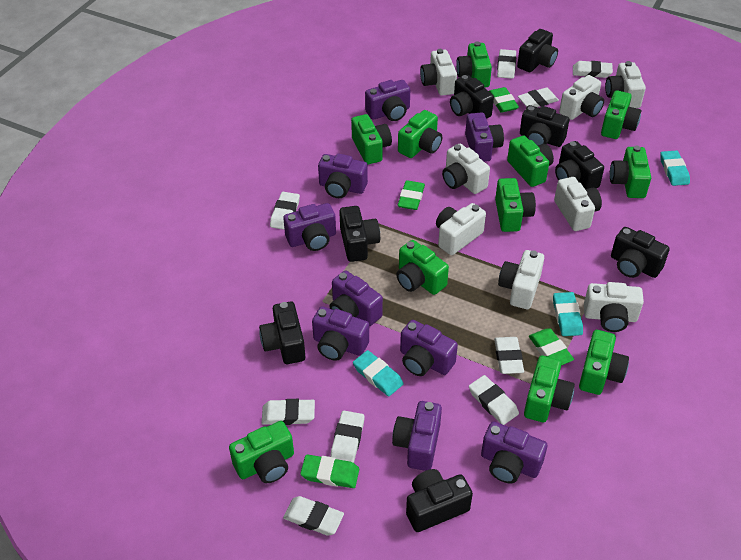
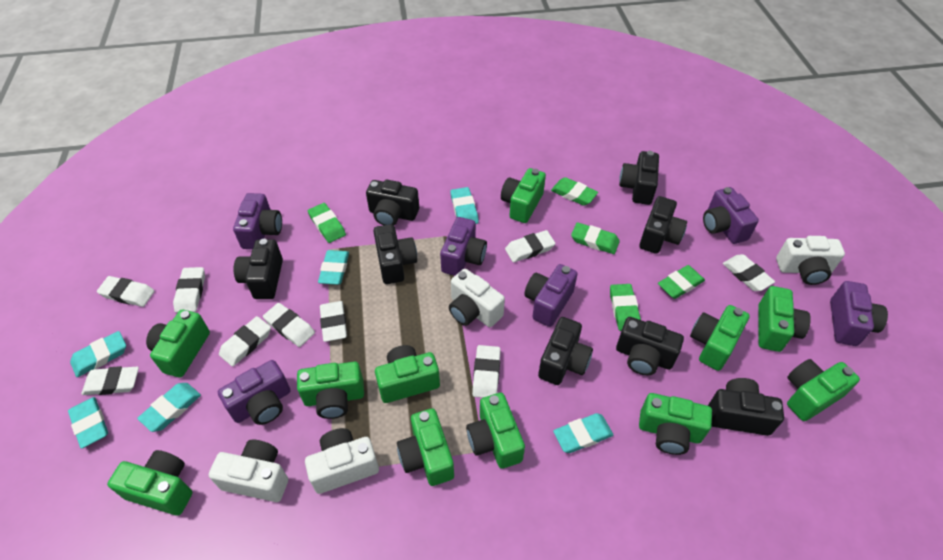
green eraser: 4 -> 5
purple camera: 9 -> 6
turquoise eraser: 3 -> 6
white camera: 8 -> 4

